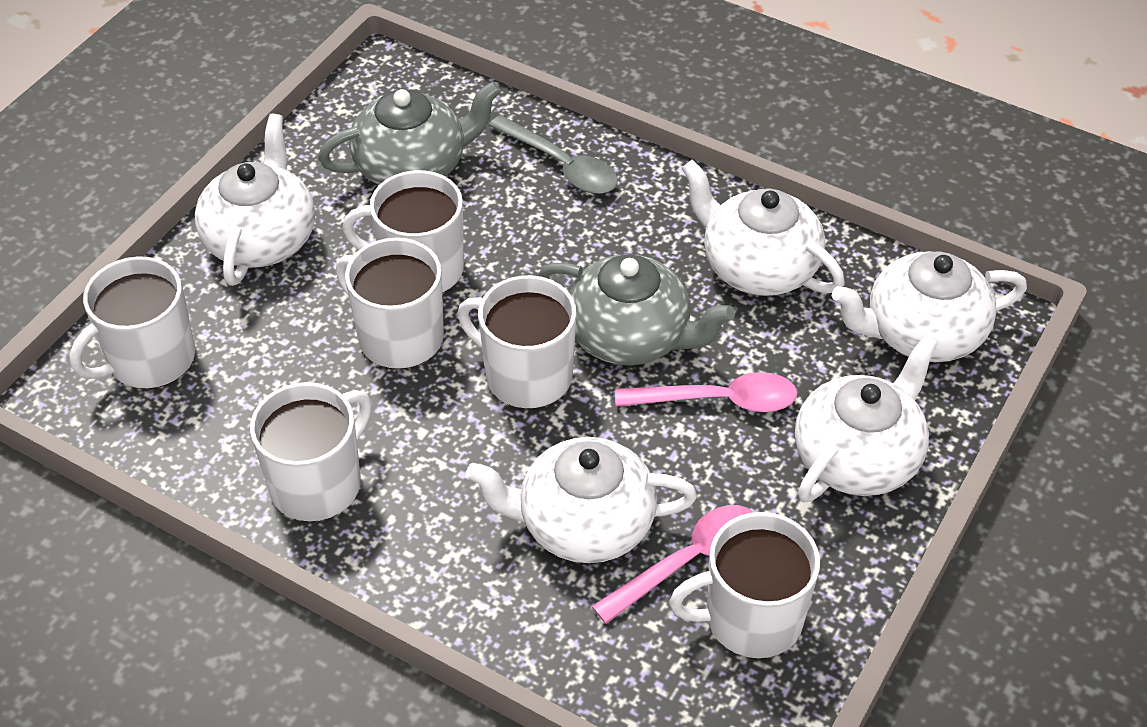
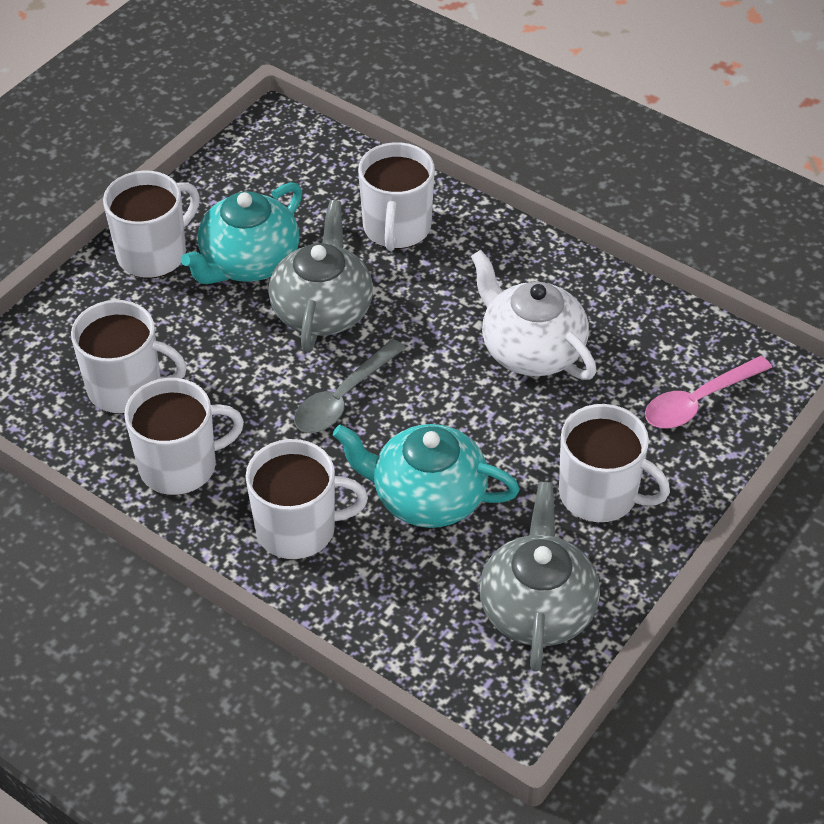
pink spoon: 2 -> 1
turquoise teapot: 0 -> 2
white teapot: 5 -> 1

